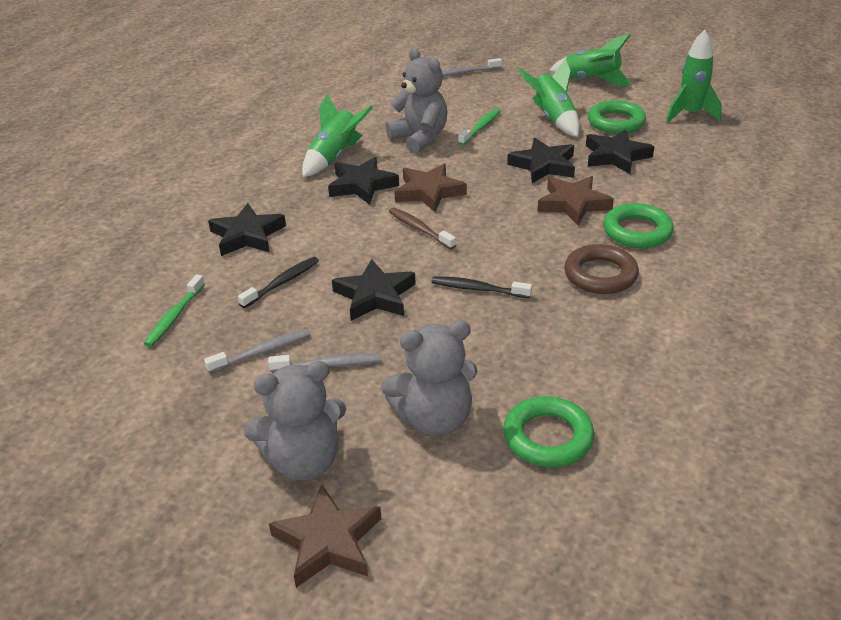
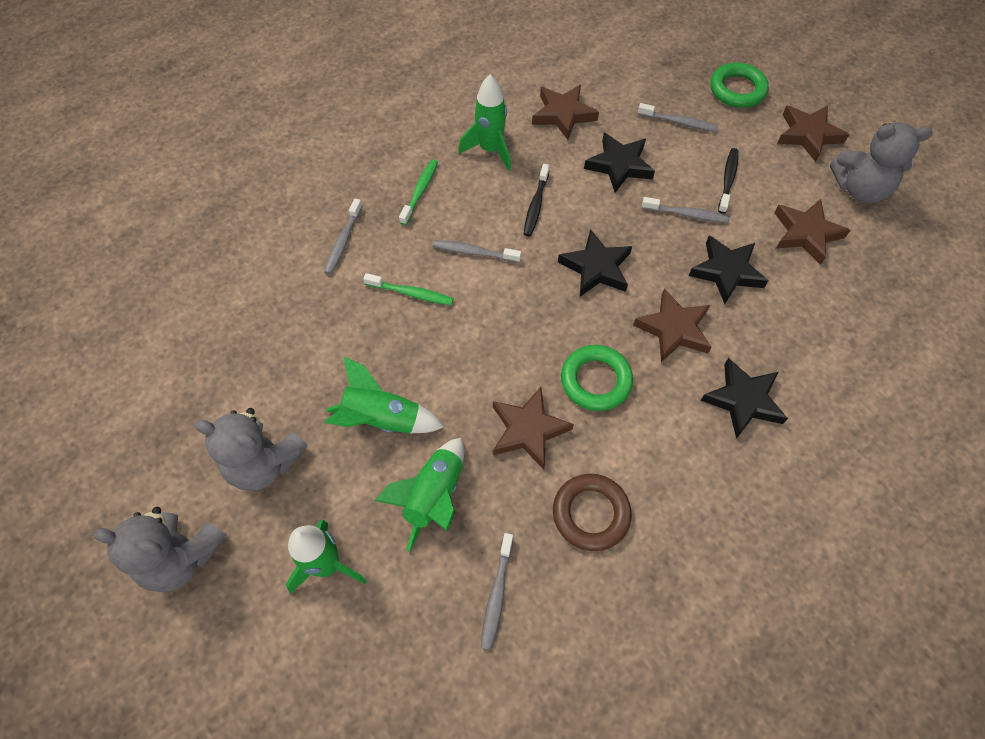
black star: 5 -> 4
brown star: 3 -> 5
brown toothbrush: 1 -> 0
green ring: 3 -> 2
grey toothbrush: 3 -> 5

